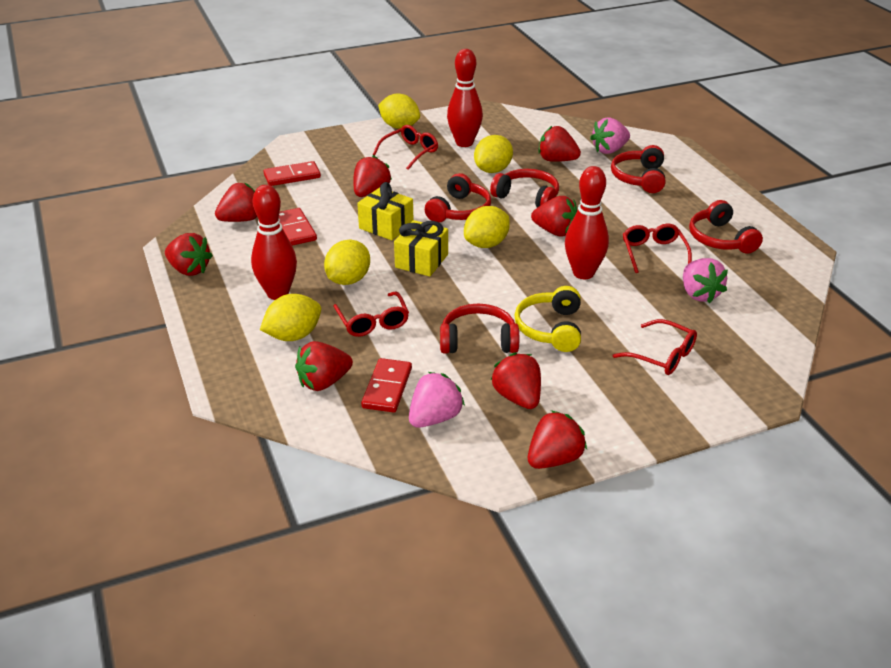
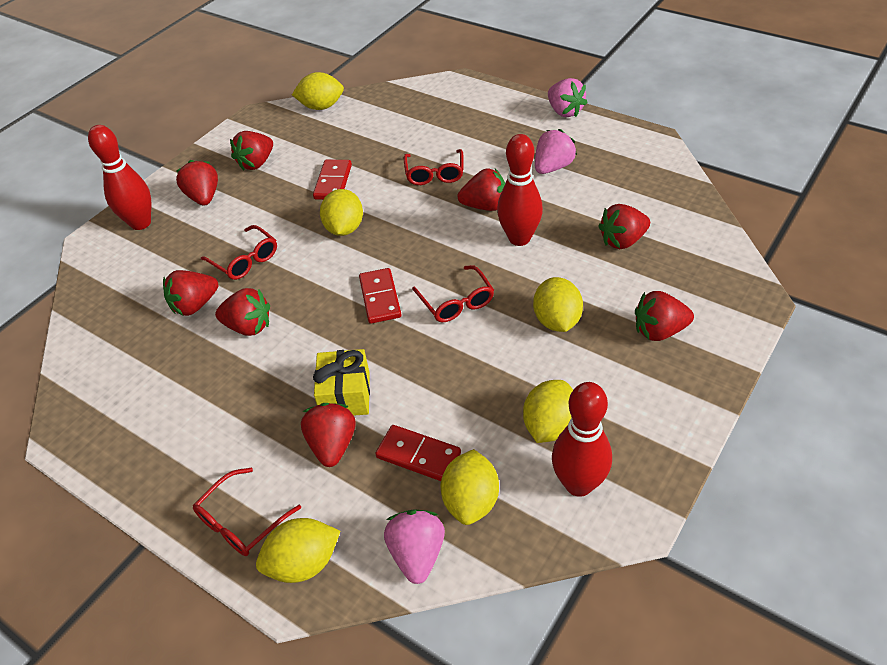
red headphones: 5 -> 0
yellow gift: 2 -> 1
yellow headphones: 1 -> 0
yellow lemon: 5 -> 6

